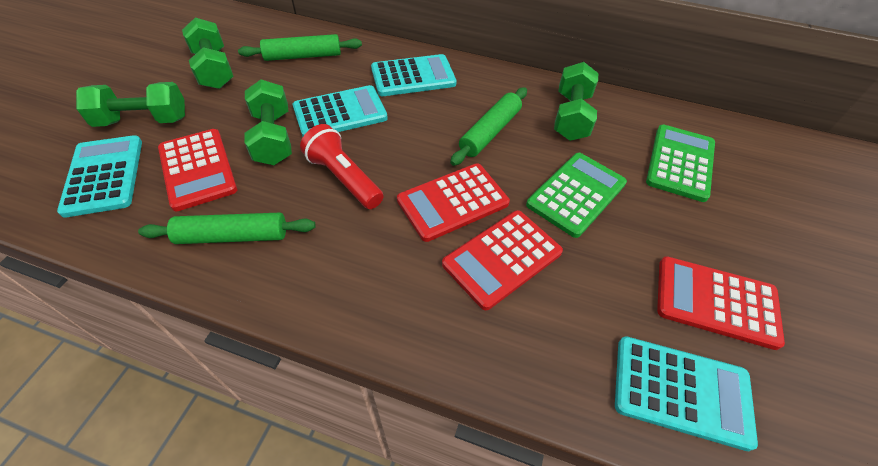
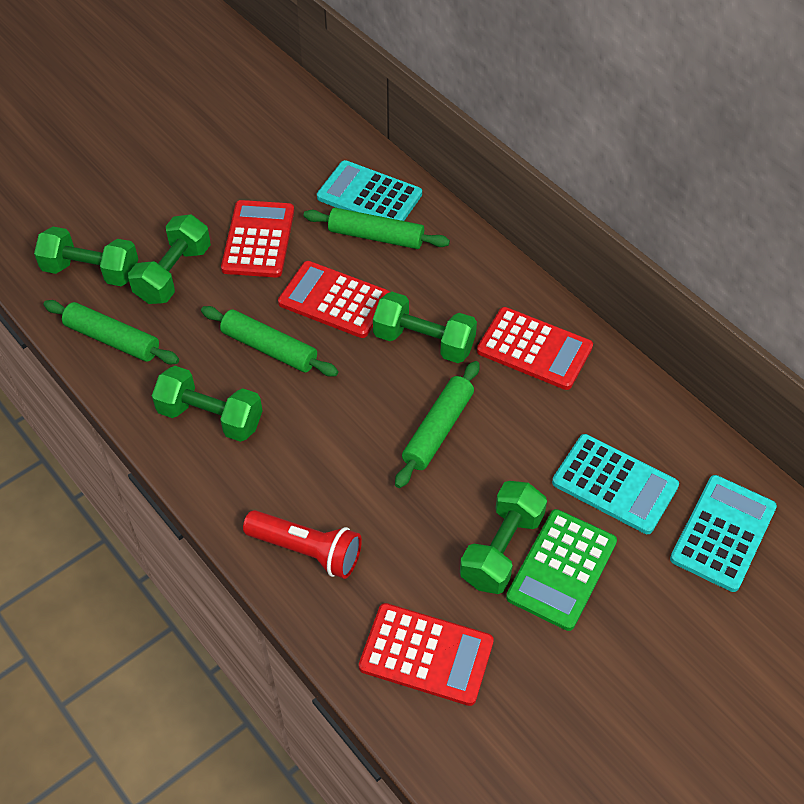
green calculator: 2 -> 1
green dumbbell: 4 -> 5
green rolling pin: 3 -> 4
turquoise calculator: 4 -> 3

